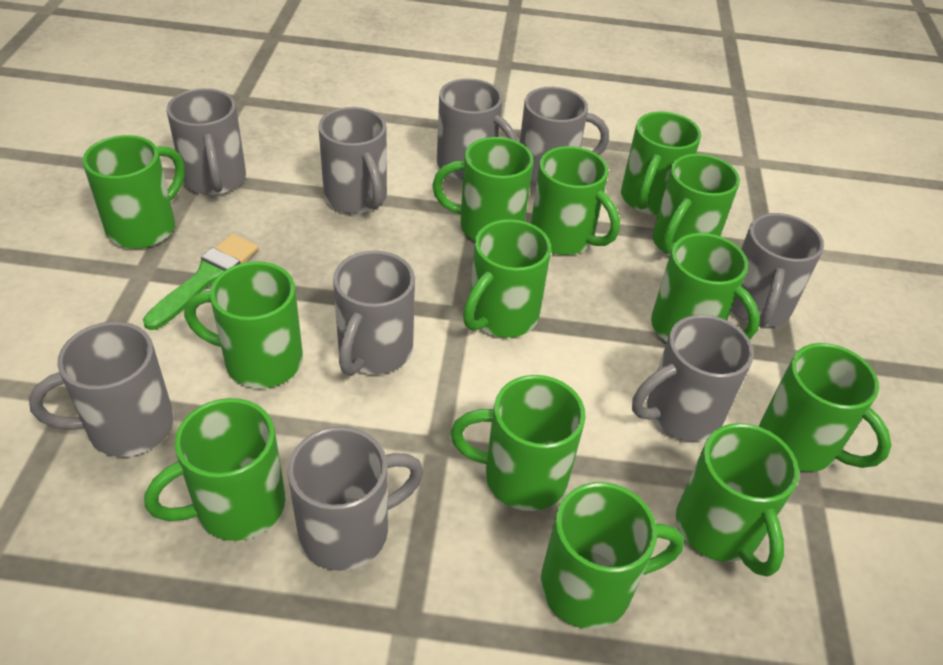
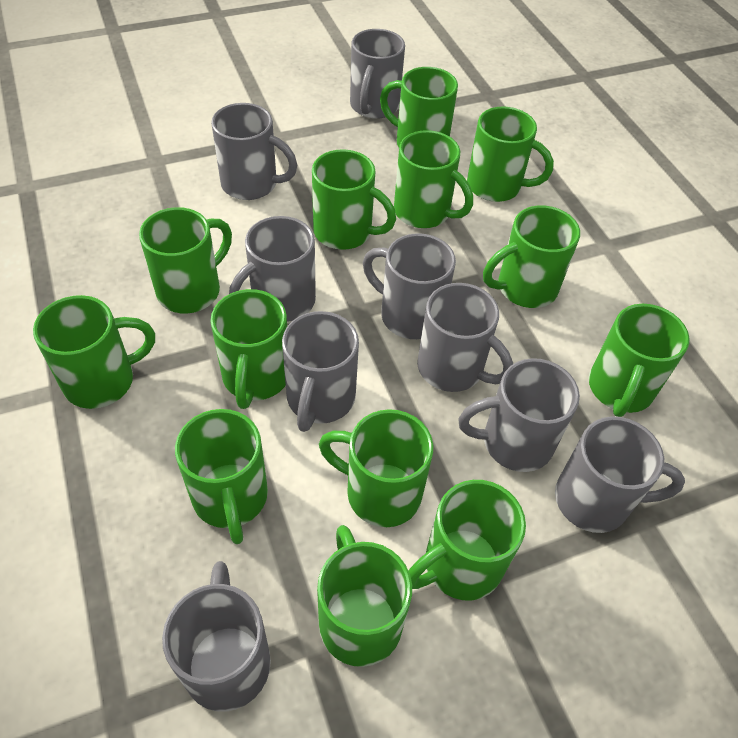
green brush: 1 -> 0

